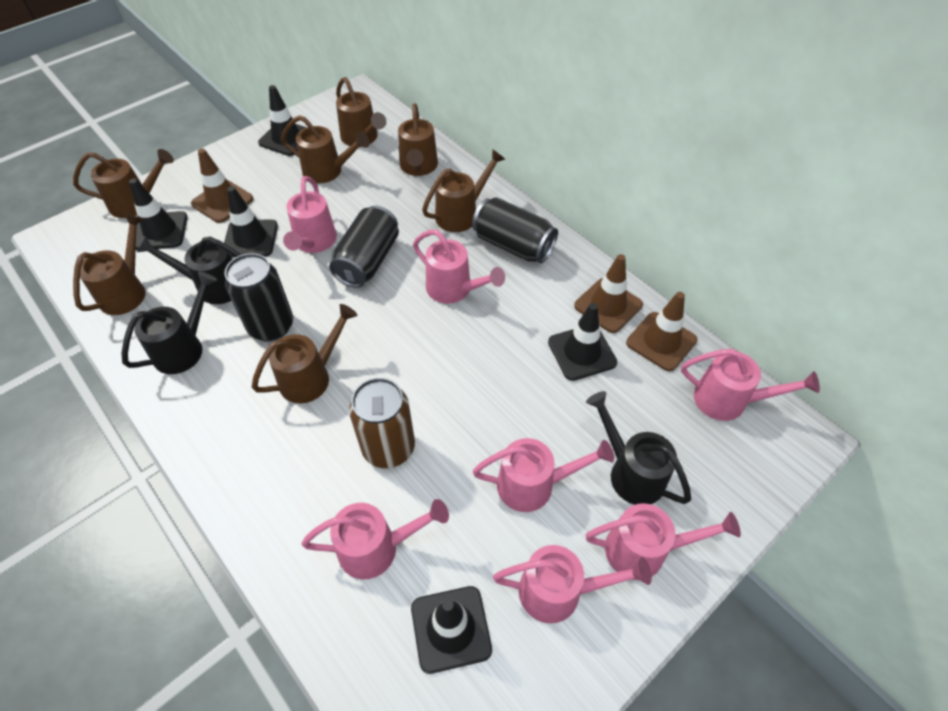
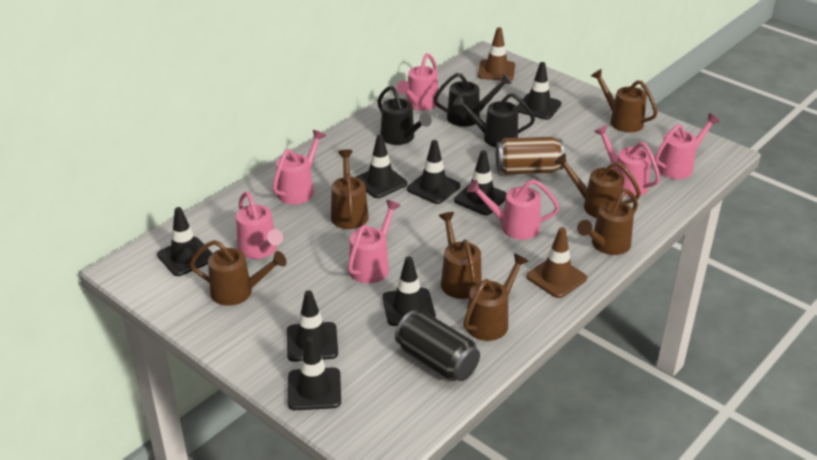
black can: 3 -> 1
black traffic cone: 5 -> 8
brown traffic cone: 3 -> 2

